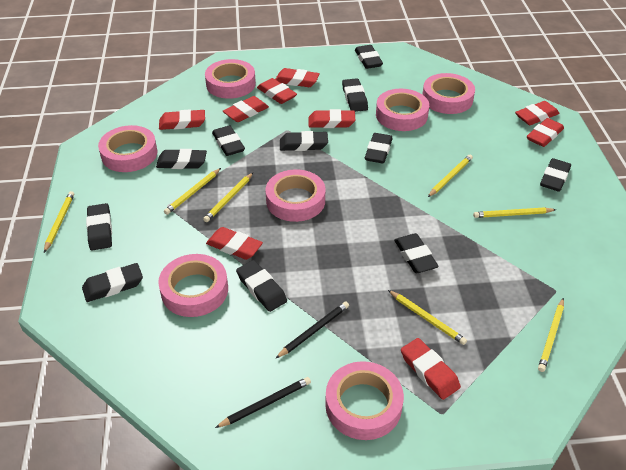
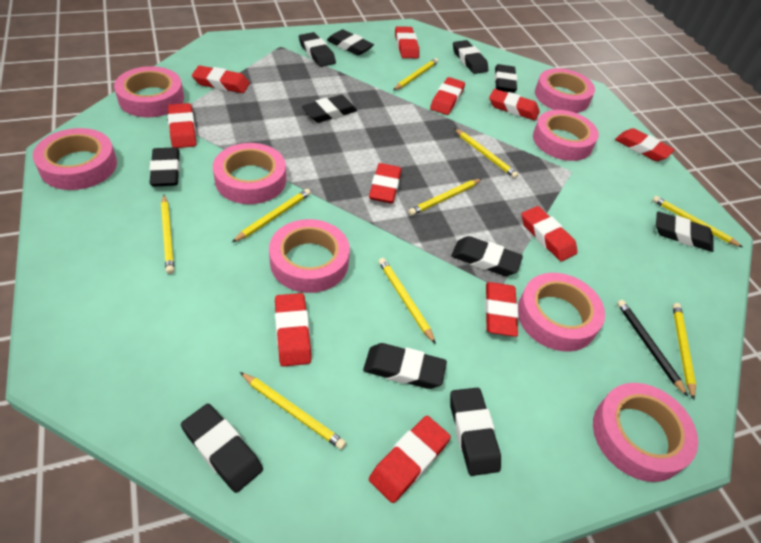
black pencil: 2 -> 1
pink tape: 7 -> 8
red eraser: 9 -> 11
yellow pencil: 7 -> 9

